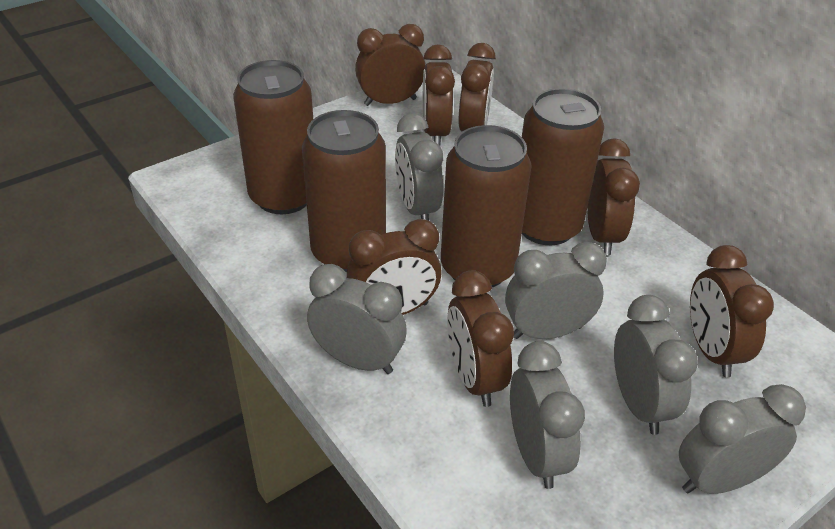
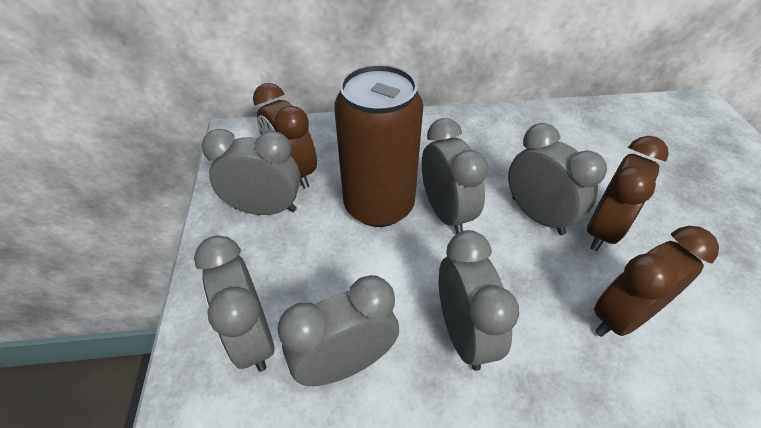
brown can: 4 -> 1
brown clock: 7 -> 3

